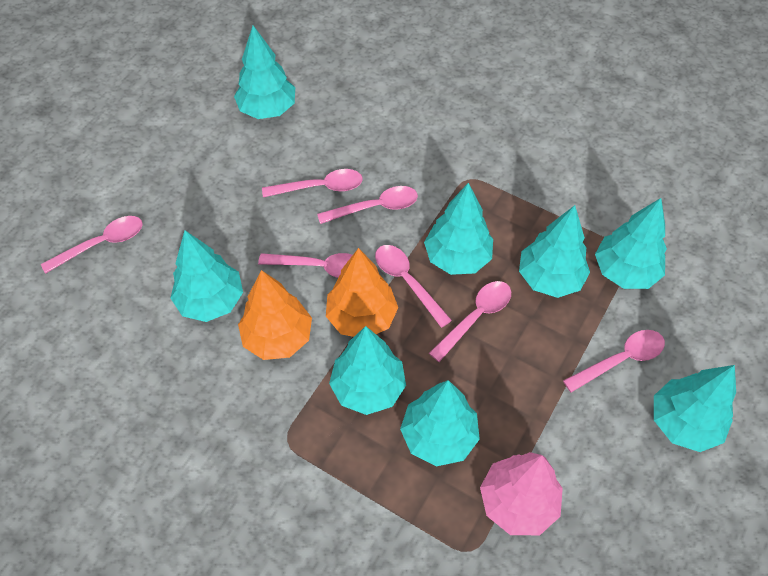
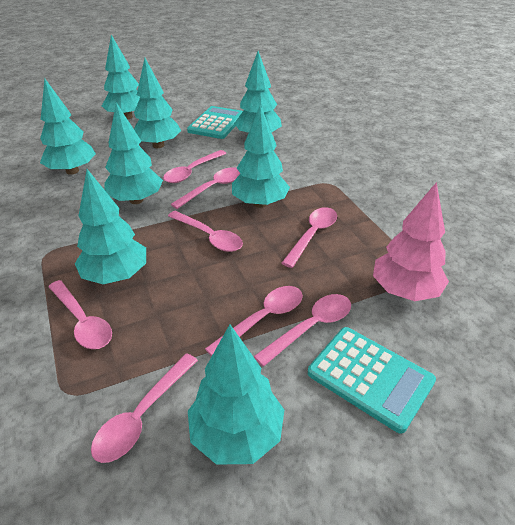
orange tree: 2 -> 0
pink spoon: 7 -> 8
turquoise calculator: 0 -> 2

